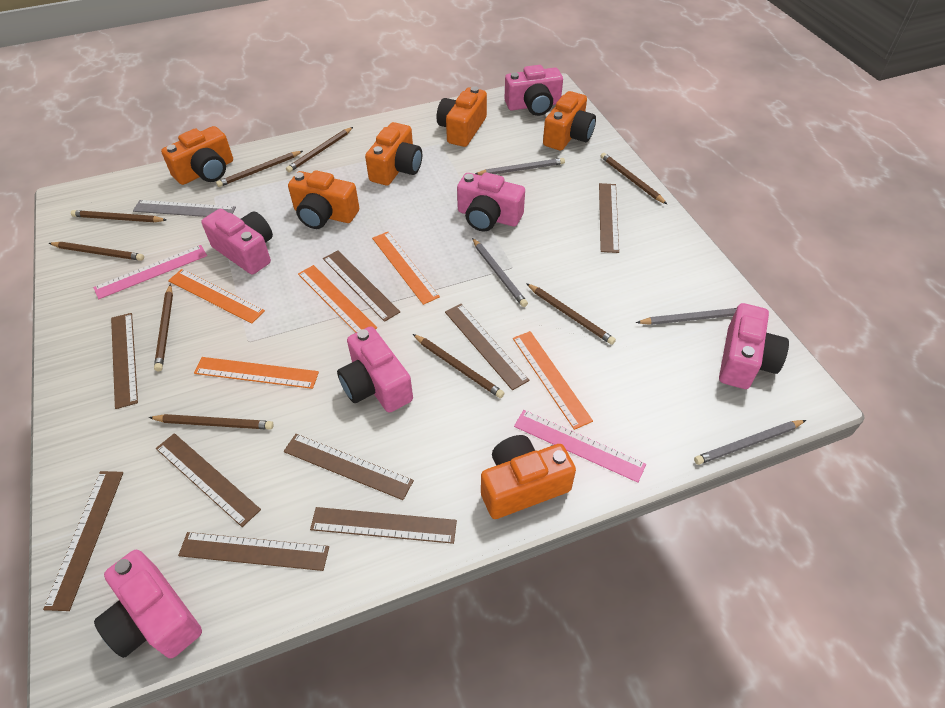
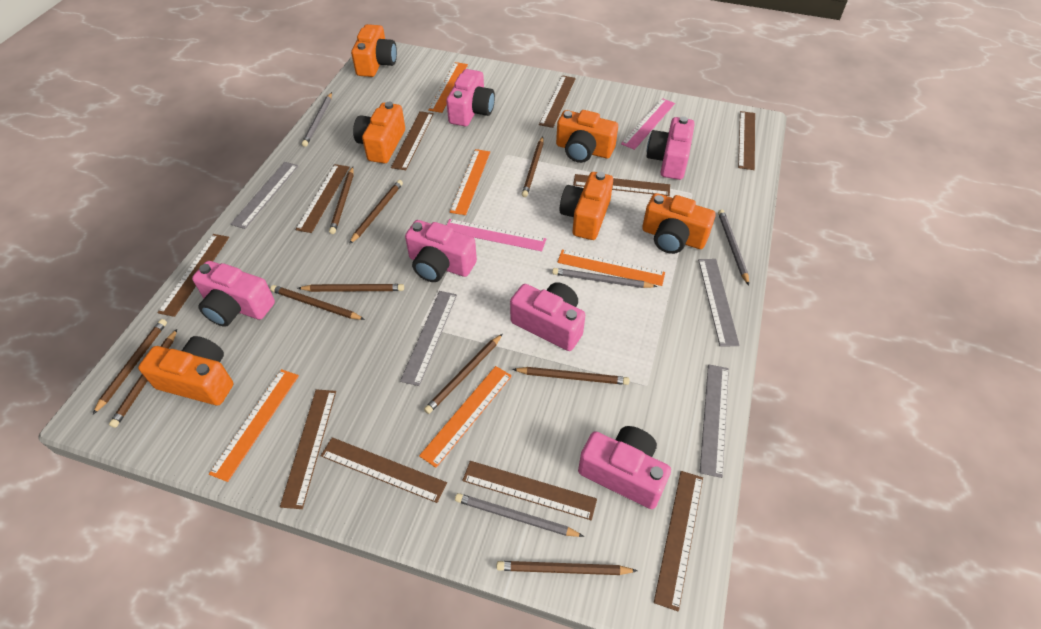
brown pencil: 9 -> 10
brown ruler: 9 -> 10
grey ruler: 1 -> 4

